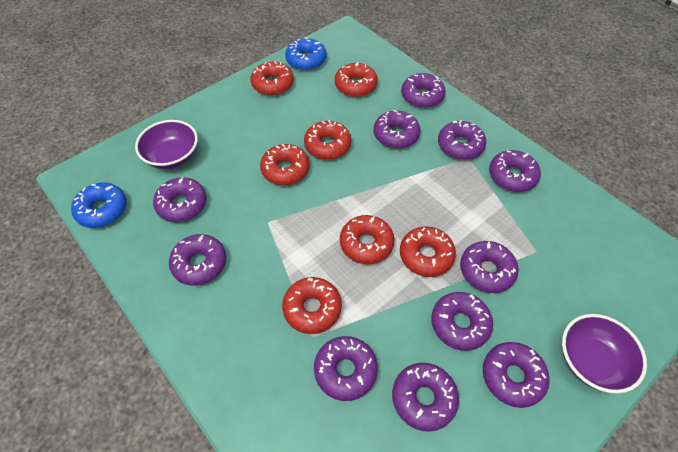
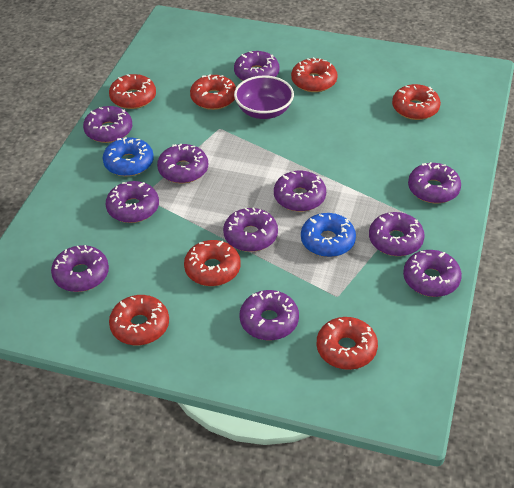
purple bowl: 2 -> 1

